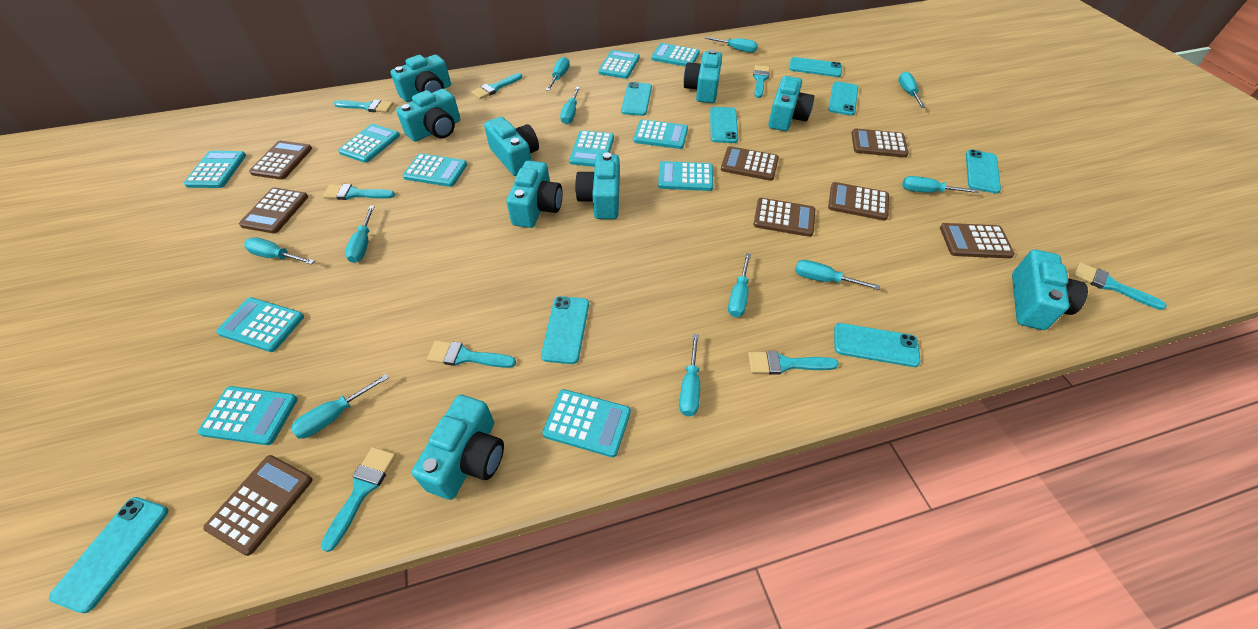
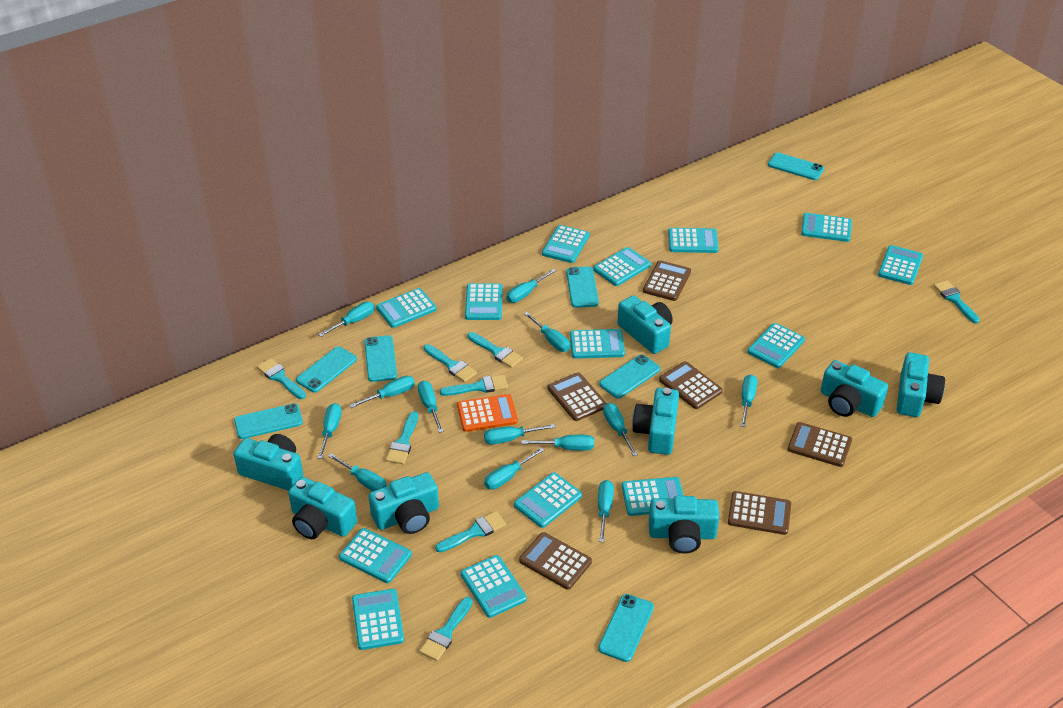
brown calculator: 8 -> 6
orange calculator: 0 -> 1
turquoise calculator: 11 -> 14
turquoise camera: 9 -> 8
turquoise phone: 8 -> 7
turquoise screwdriver: 11 -> 13

